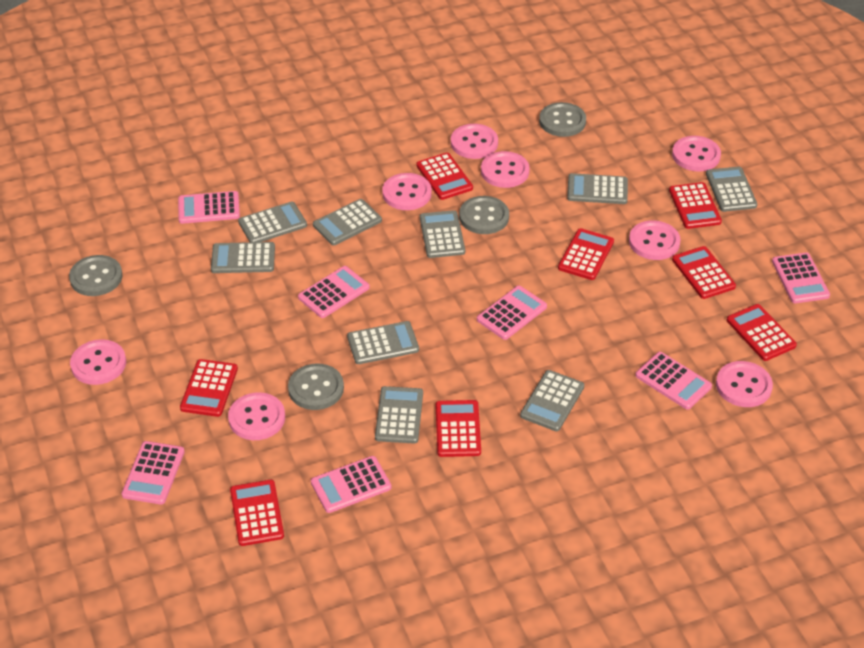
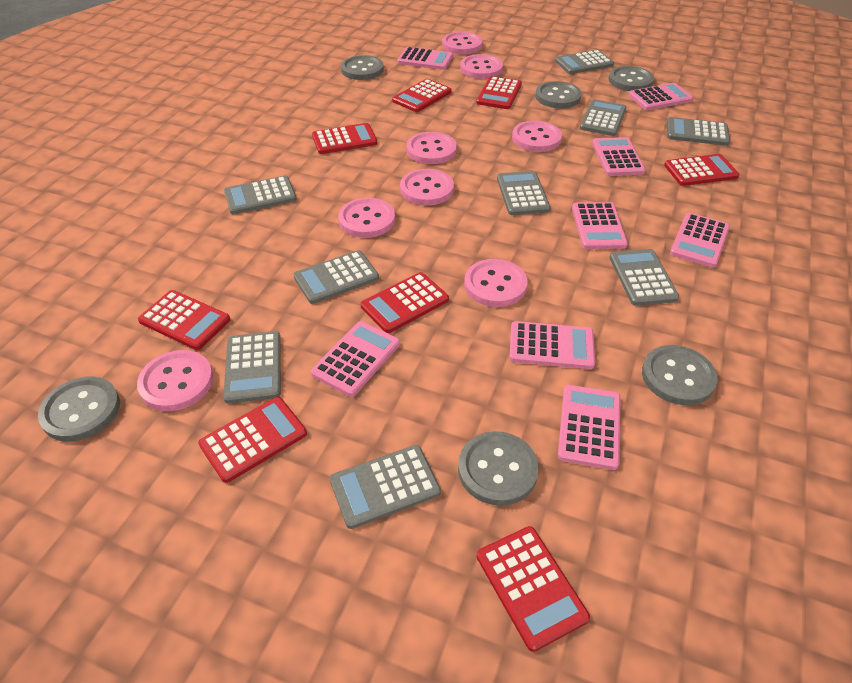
grey button: 4 -> 6
pink calculator: 7 -> 8

